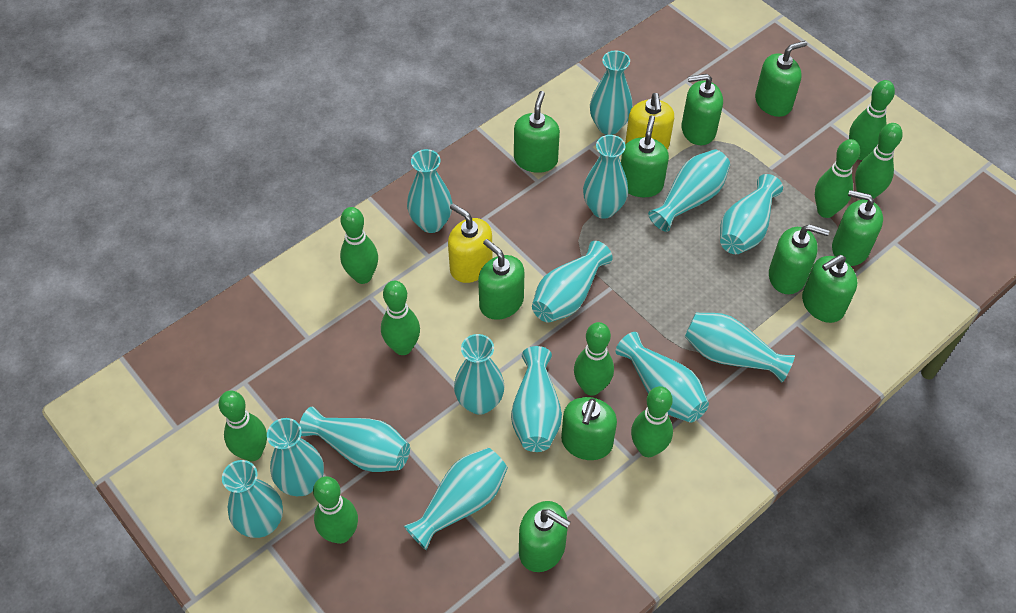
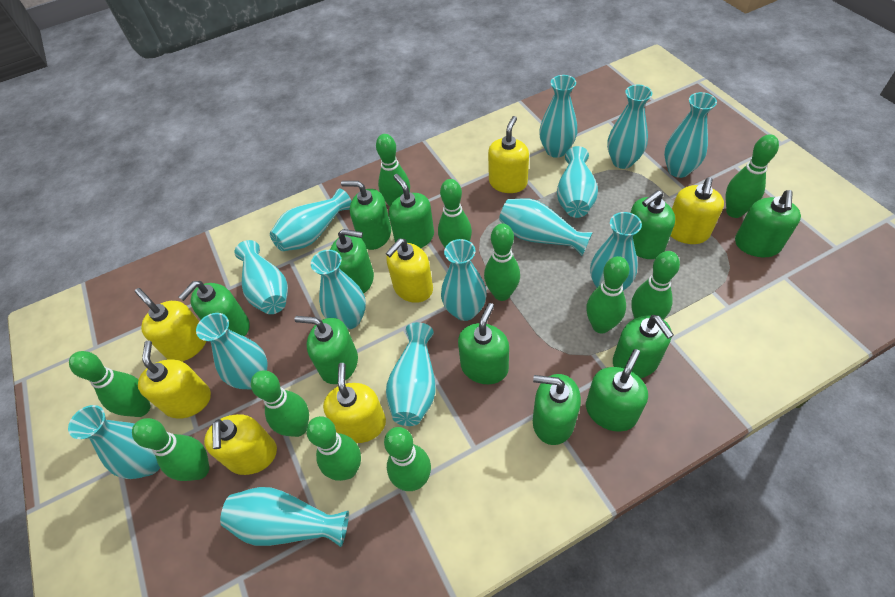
green bowling pin: 9 -> 11
green soap dispenser: 10 -> 11
yellow soap dispenser: 2 -> 7

